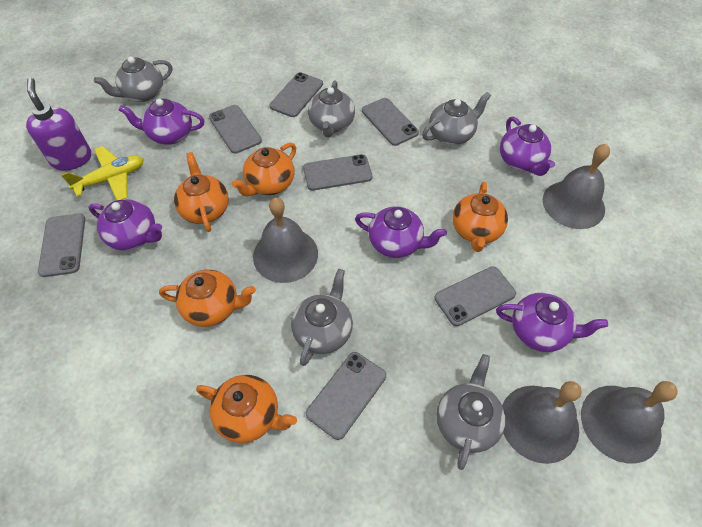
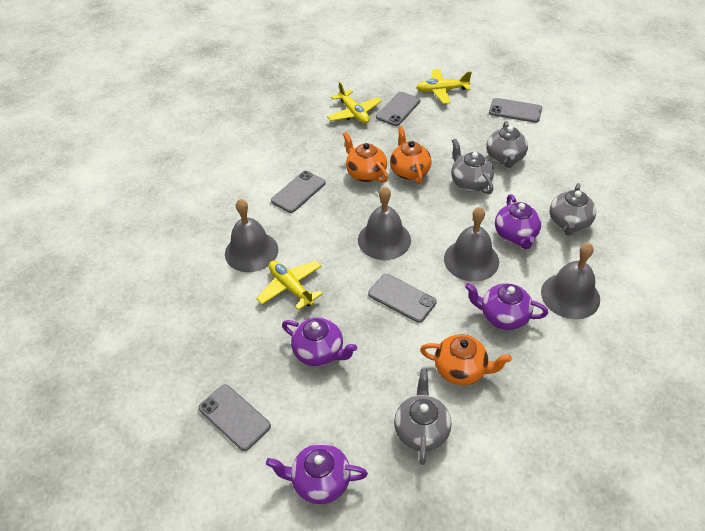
grey phone: 7 -> 5
grey teapot: 5 -> 4
orange teapot: 5 -> 3
purple soap dispenser: 1 -> 0
purple teapot: 5 -> 4
yellow plane: 1 -> 3

